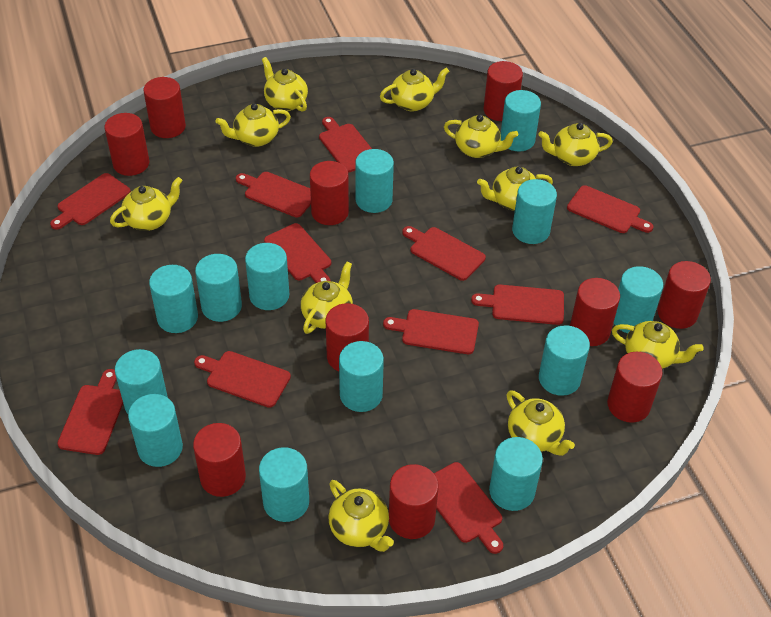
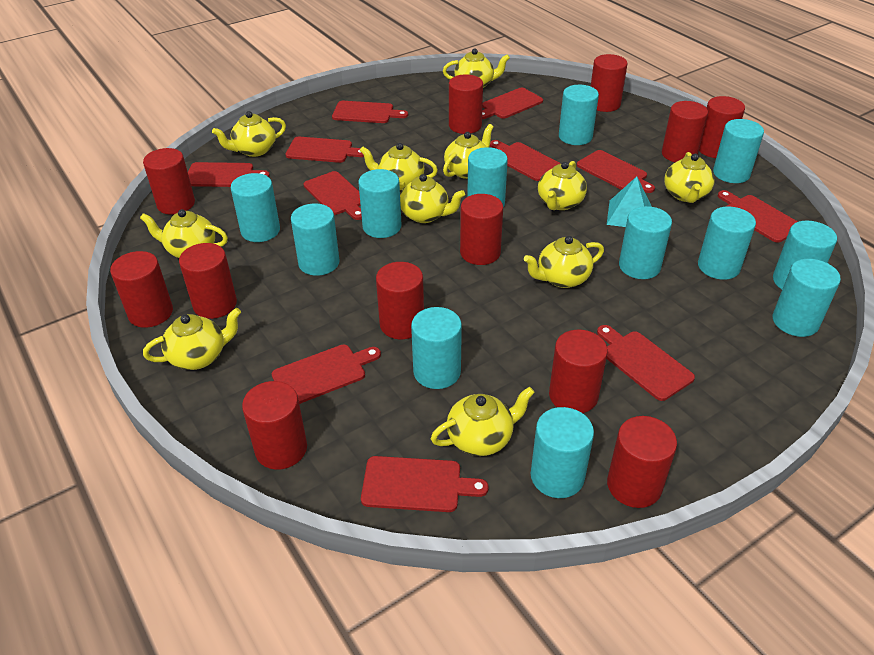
red cylinder: 10 -> 12
turquoise cylinder: 13 -> 12
turquoise pyramid: 0 -> 1

